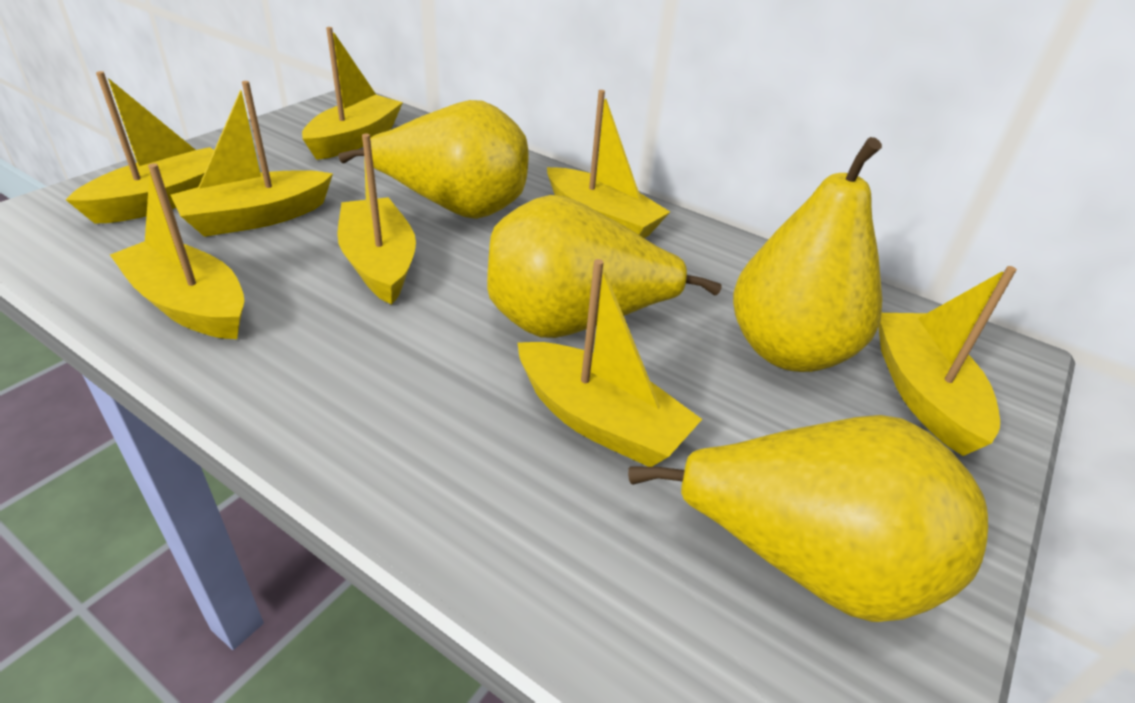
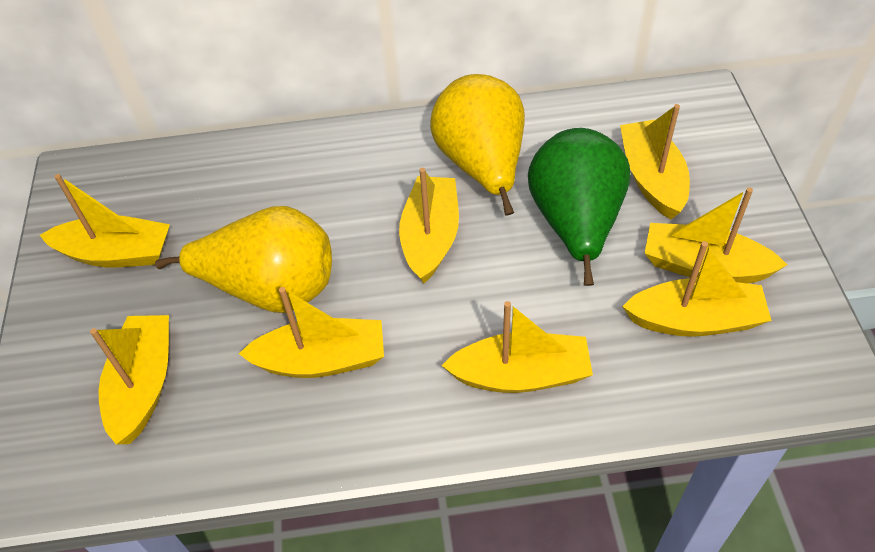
green pear: 0 -> 1
yellow pear: 4 -> 2

